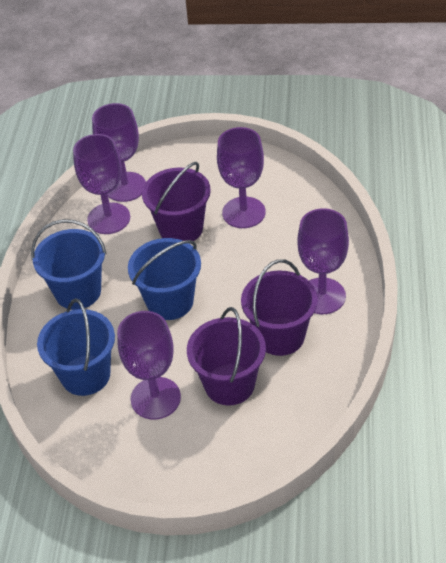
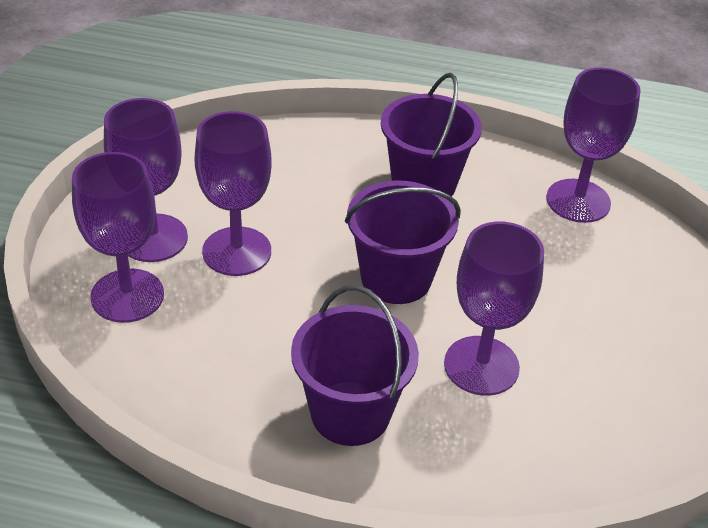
blue bucket: 3 -> 0

